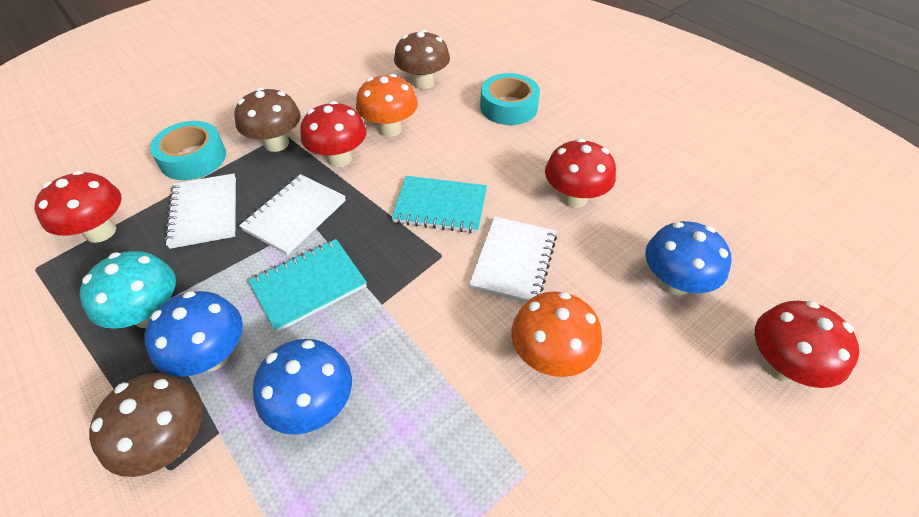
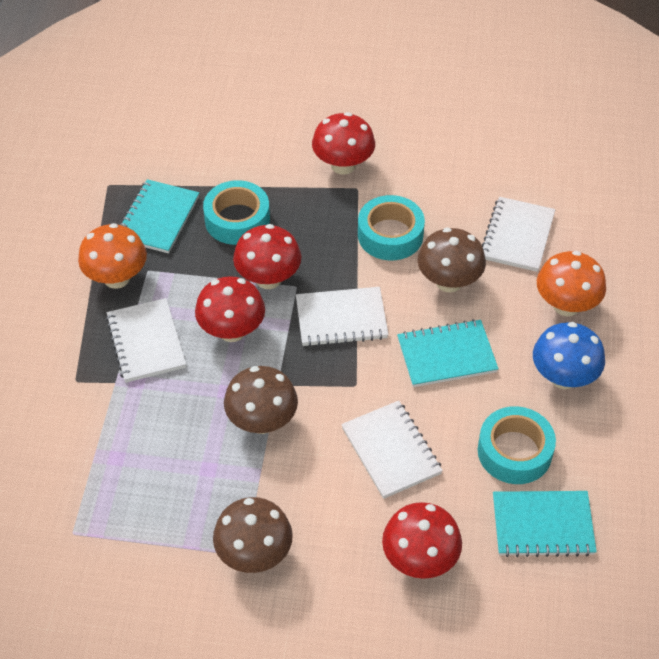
blue mushroom: 3 -> 1
turquoise mushroom: 1 -> 0
turquoise notebook: 2 -> 3
turquoise tape: 2 -> 3
white notebook: 3 -> 4

